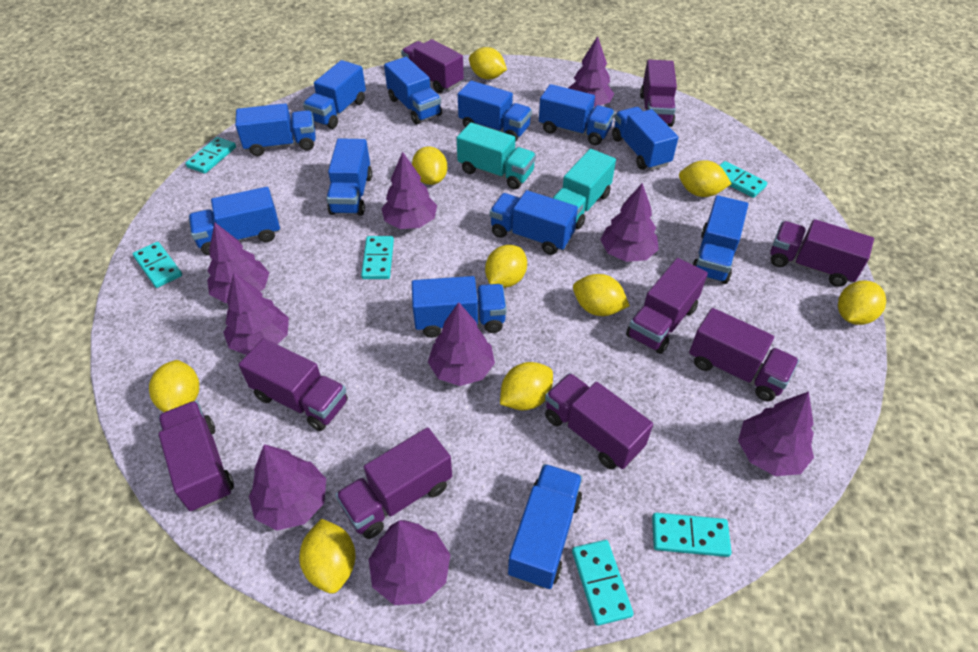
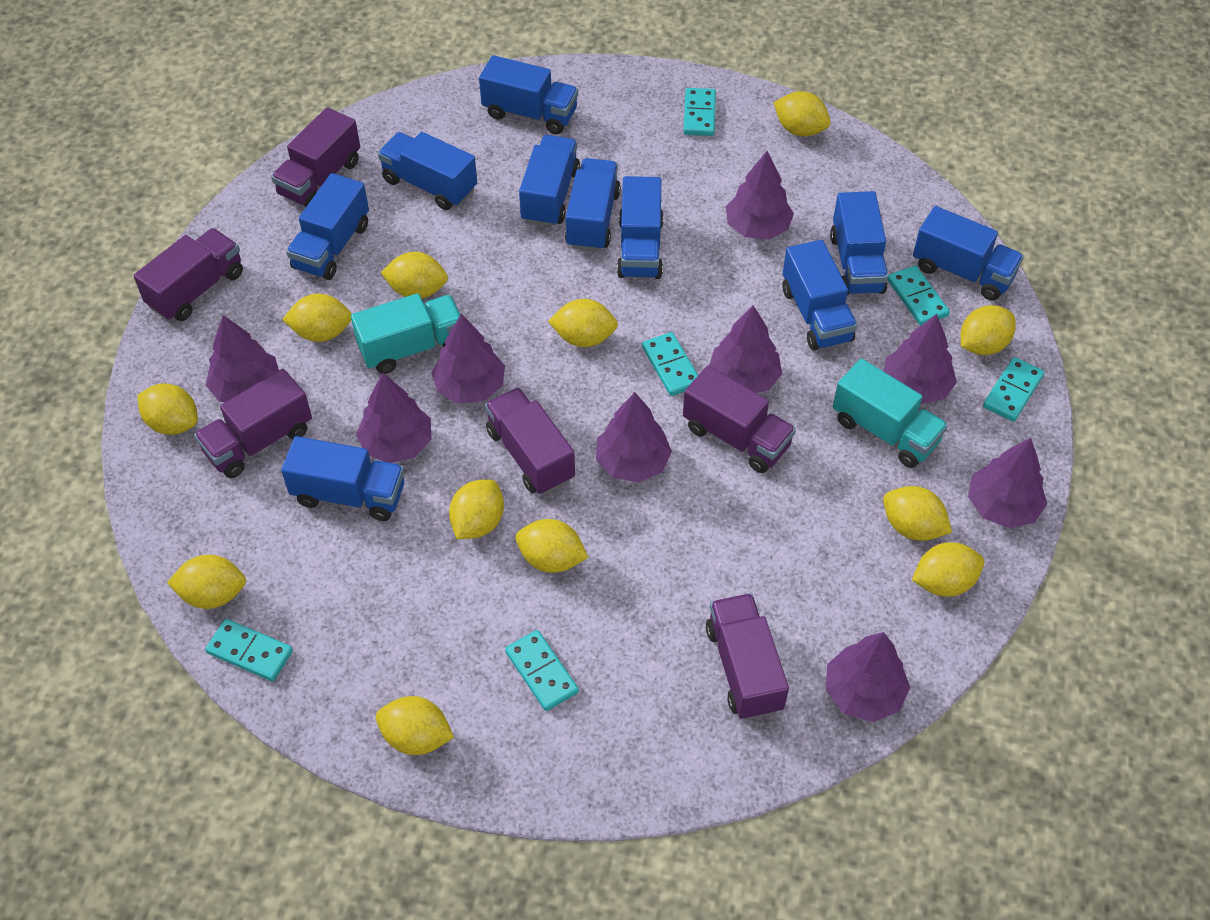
blue truck: 12 -> 10
purple truck: 9 -> 6
yellow lemon: 9 -> 12

